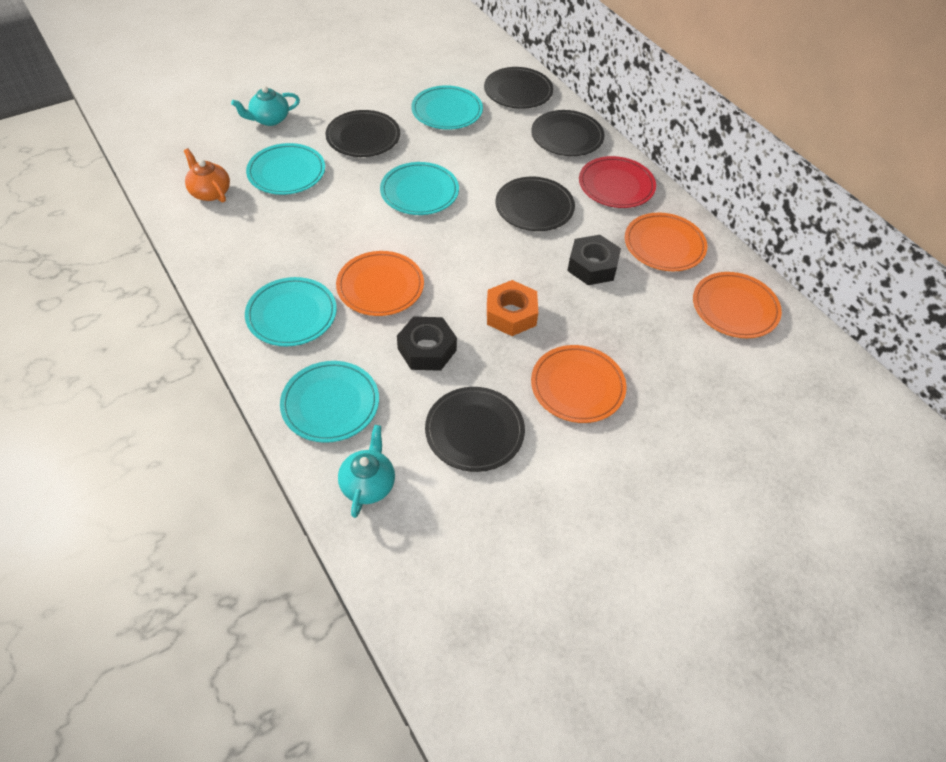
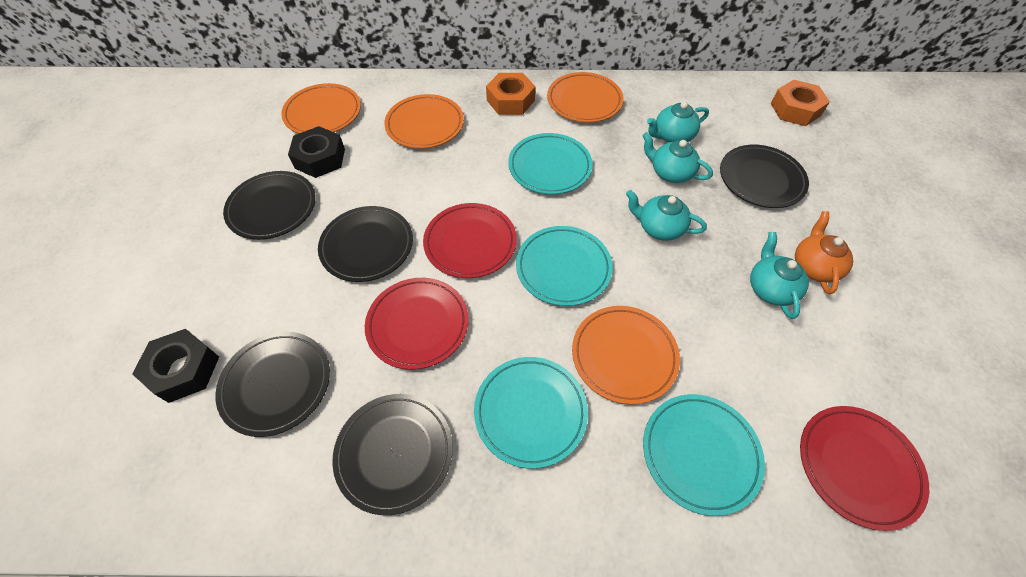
orange nut: 1 -> 2
red plate: 1 -> 3
turquoise plate: 5 -> 4
turquoise teapot: 2 -> 4

